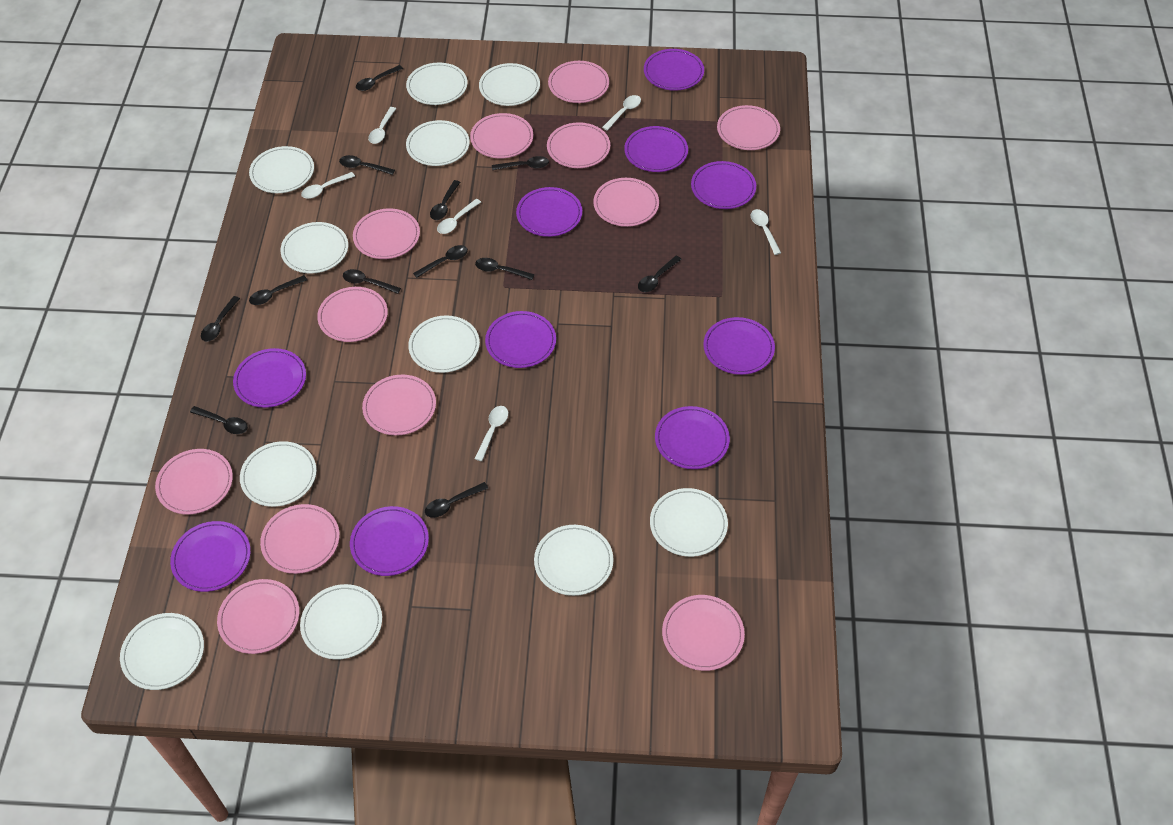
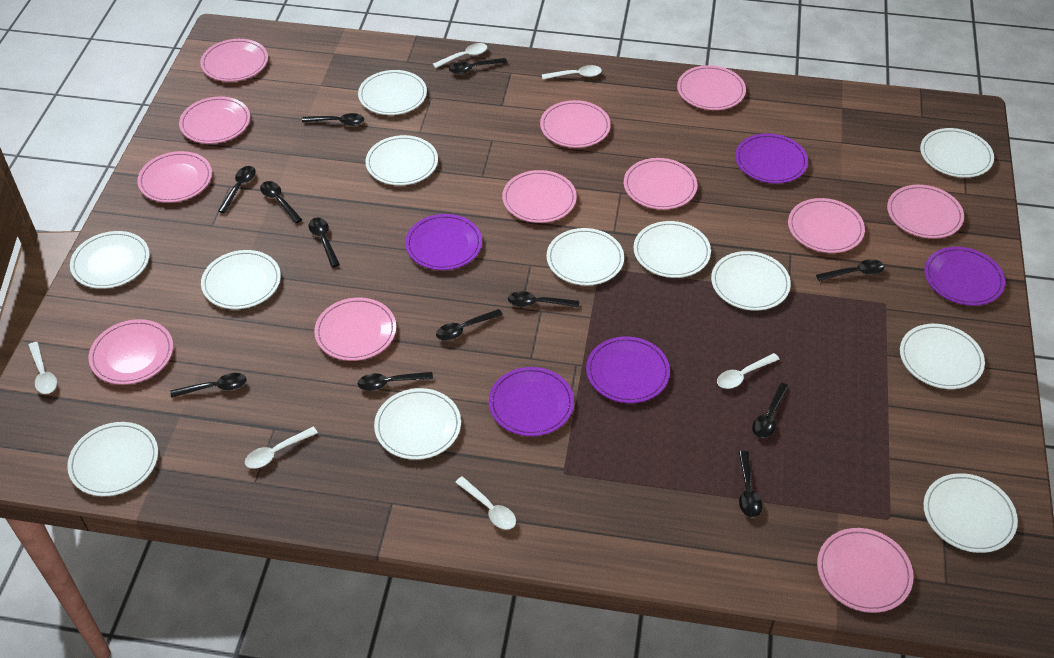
purple plate: 10 -> 5
white plate: 11 -> 12

